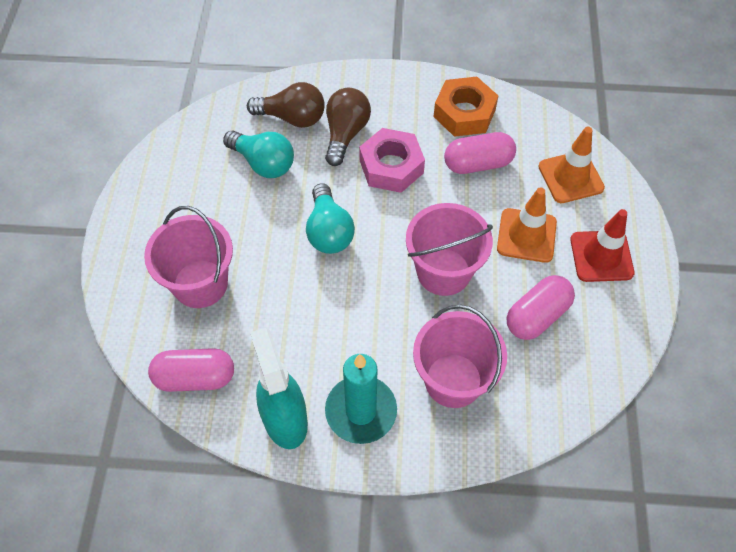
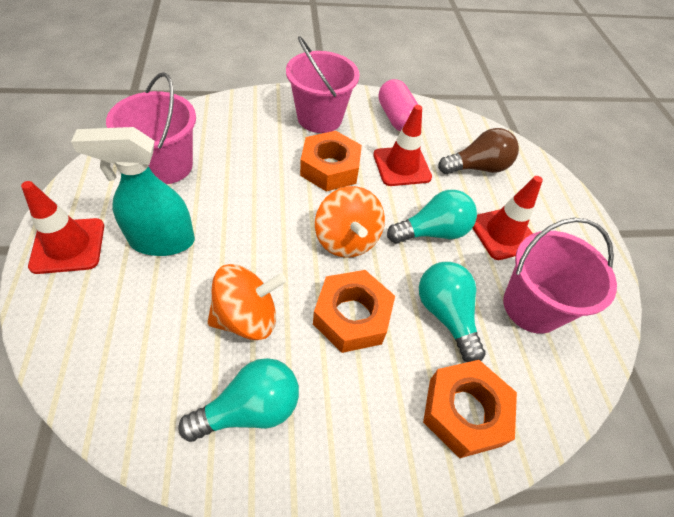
brown light bulb: 2 -> 1
orange nut: 1 -> 3
orange spinning top: 0 -> 2
orange traffic cone: 2 -> 0
pink capsule: 3 -> 1
pink nut: 1 -> 0
red traffic cone: 1 -> 3
turquoise candle: 1 -> 0
turquoise light bulb: 2 -> 3

